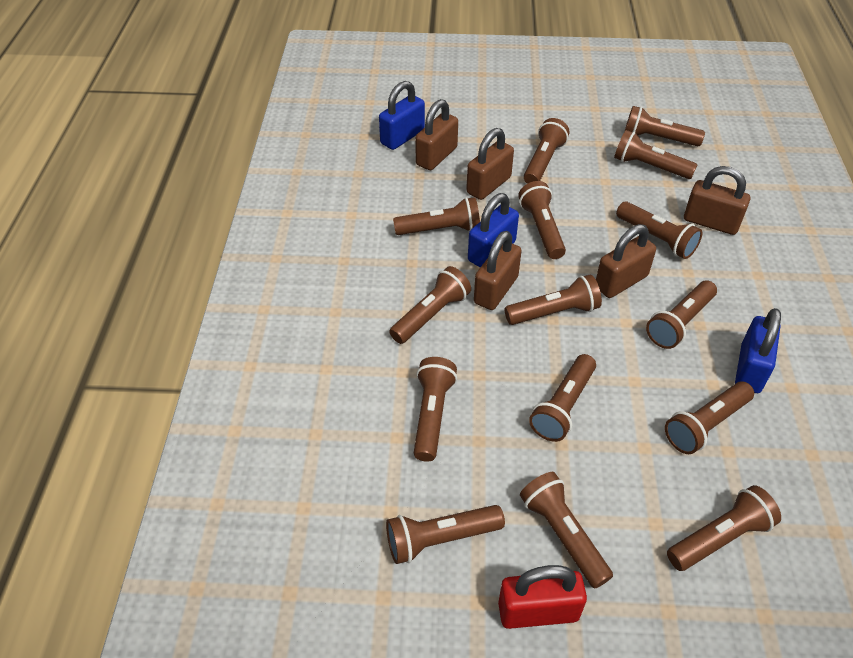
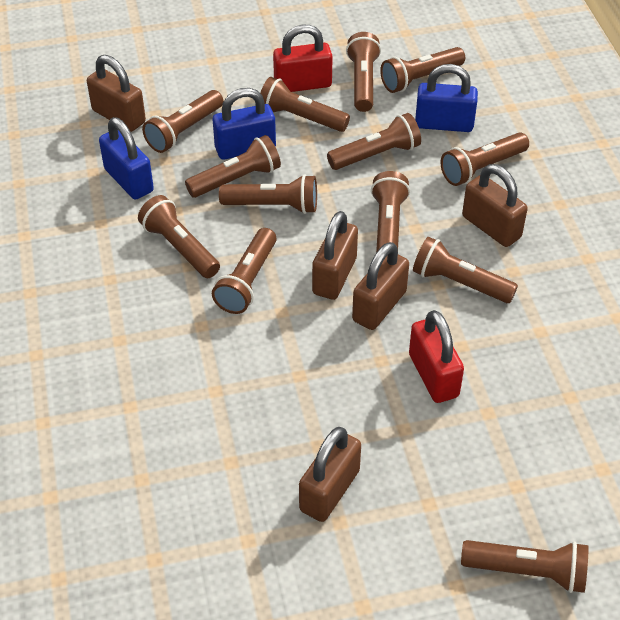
brown flashlight: 15 -> 13
red padlock: 1 -> 2

